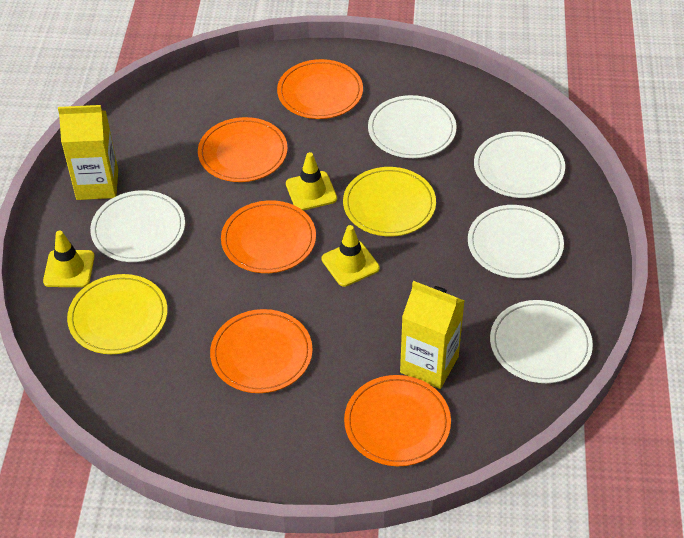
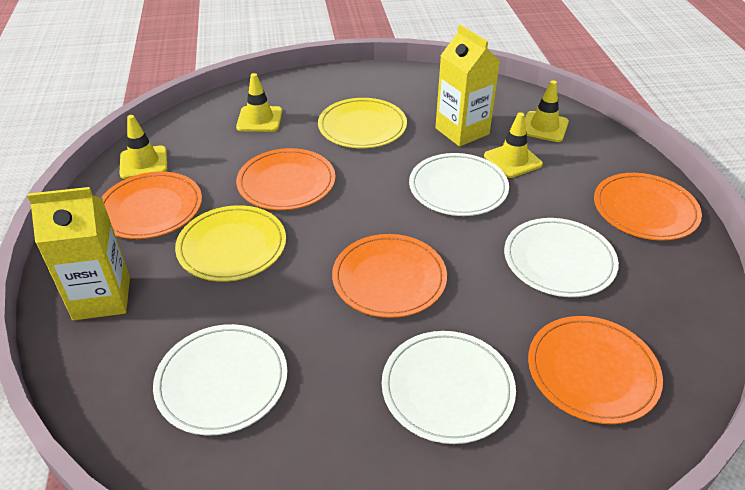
white plate: 5 -> 4
yellow traffic cone: 3 -> 4

